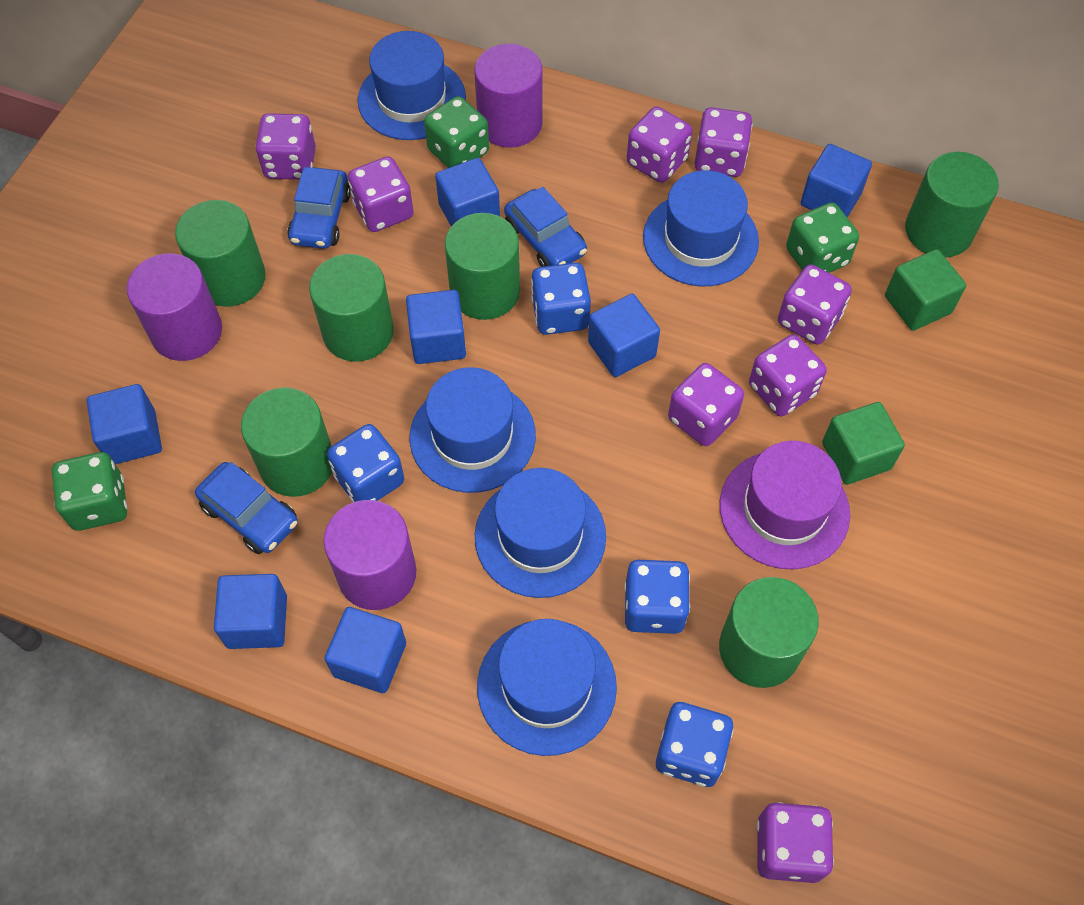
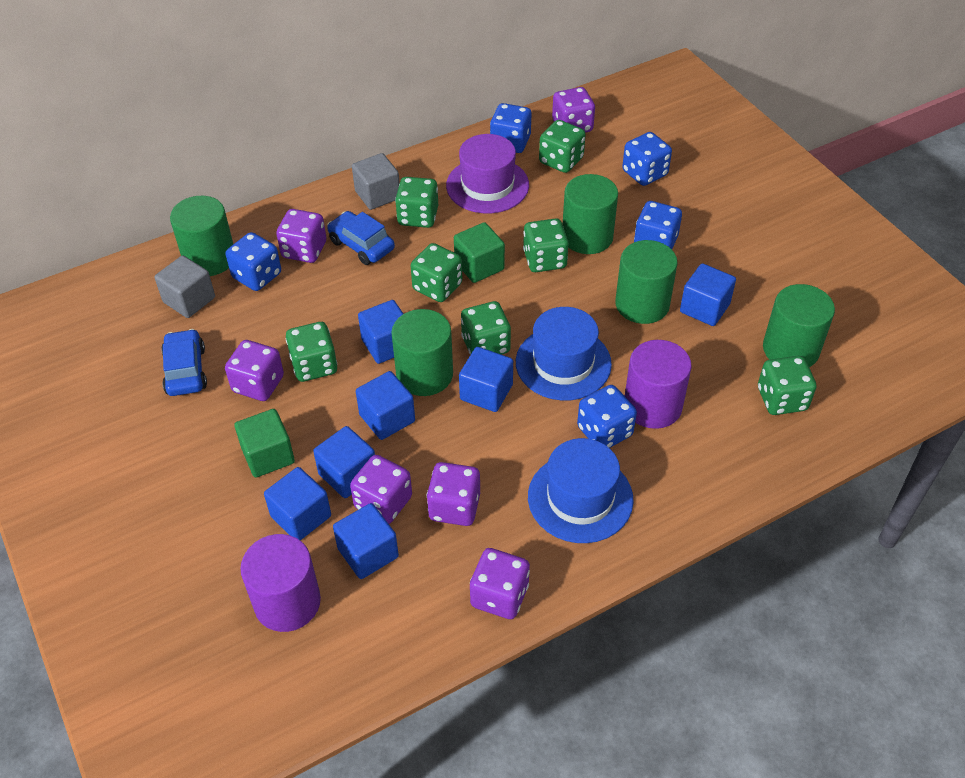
blue car: 3 -> 2
blue dice: 4 -> 5
blue hat: 5 -> 2
green cylinder: 6 -> 5
green dice: 3 -> 7
grey cube: 0 -> 2
purple cylinder: 3 -> 2
purple dice: 8 -> 6

